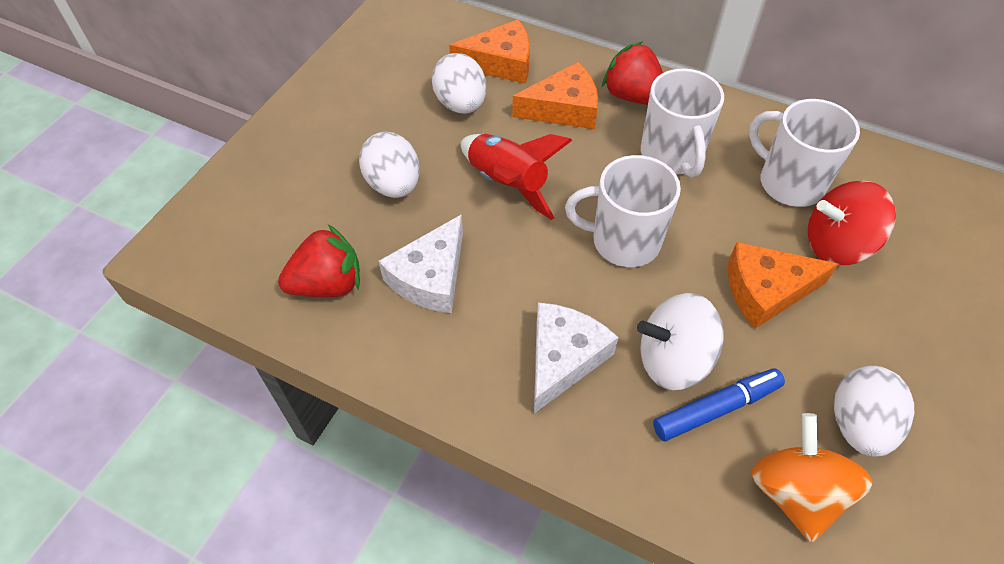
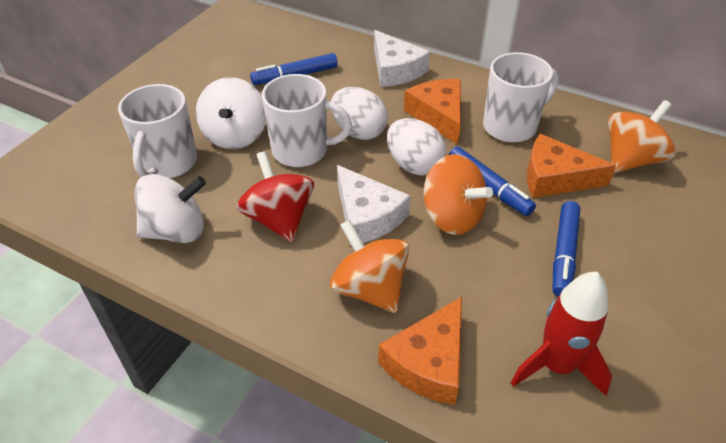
blue marker: 1 -> 3
orange spinning top: 1 -> 3
red strawberry: 2 -> 0
white egg: 3 -> 2
white spinning top: 1 -> 2

